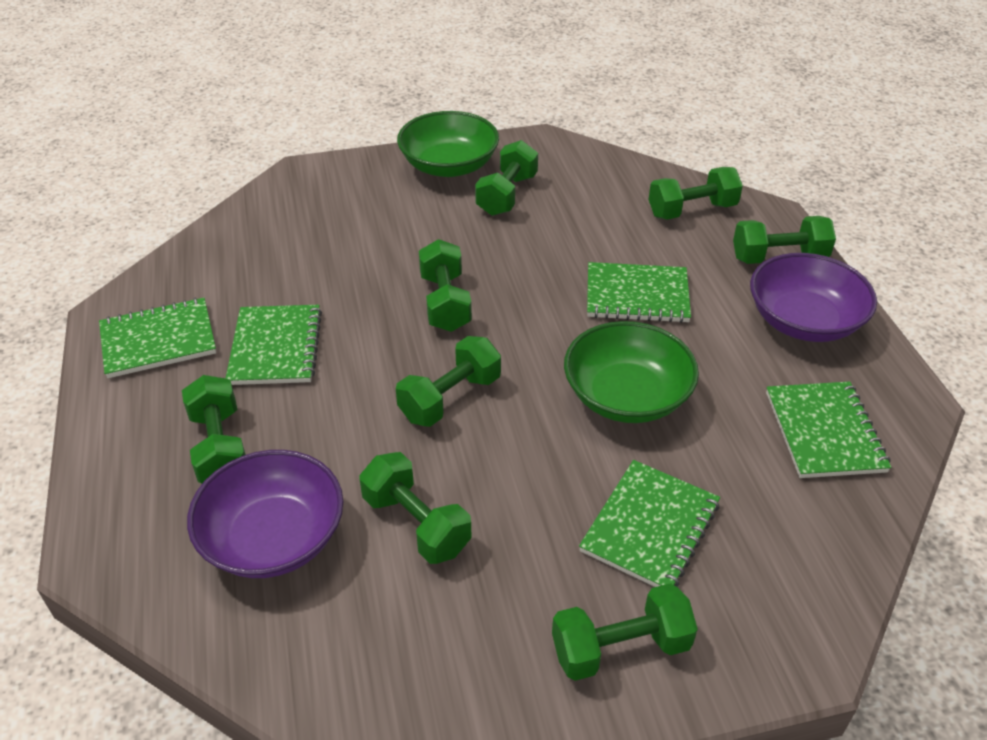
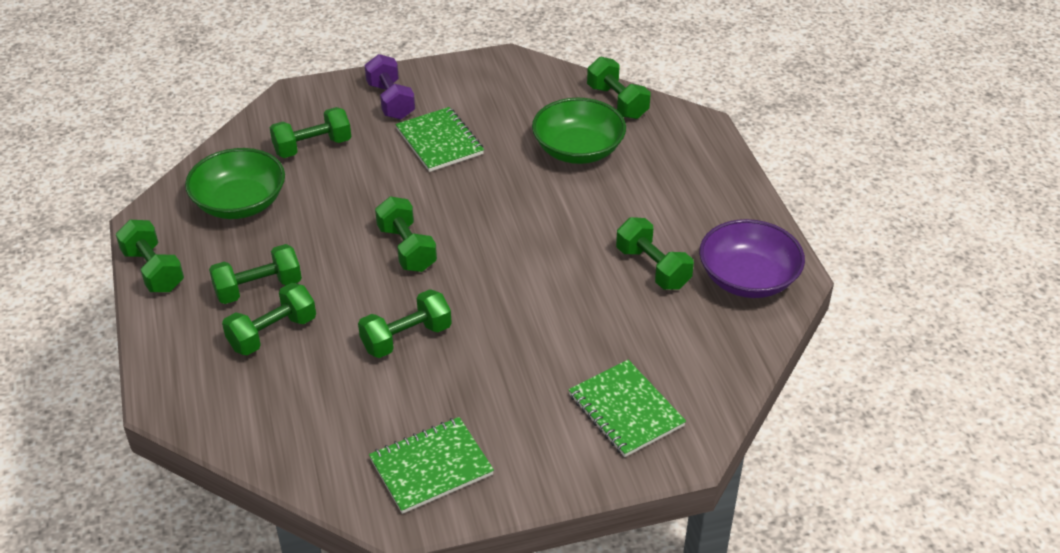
green notebook: 5 -> 3
purple bowl: 2 -> 1
purple dumbbell: 0 -> 1

